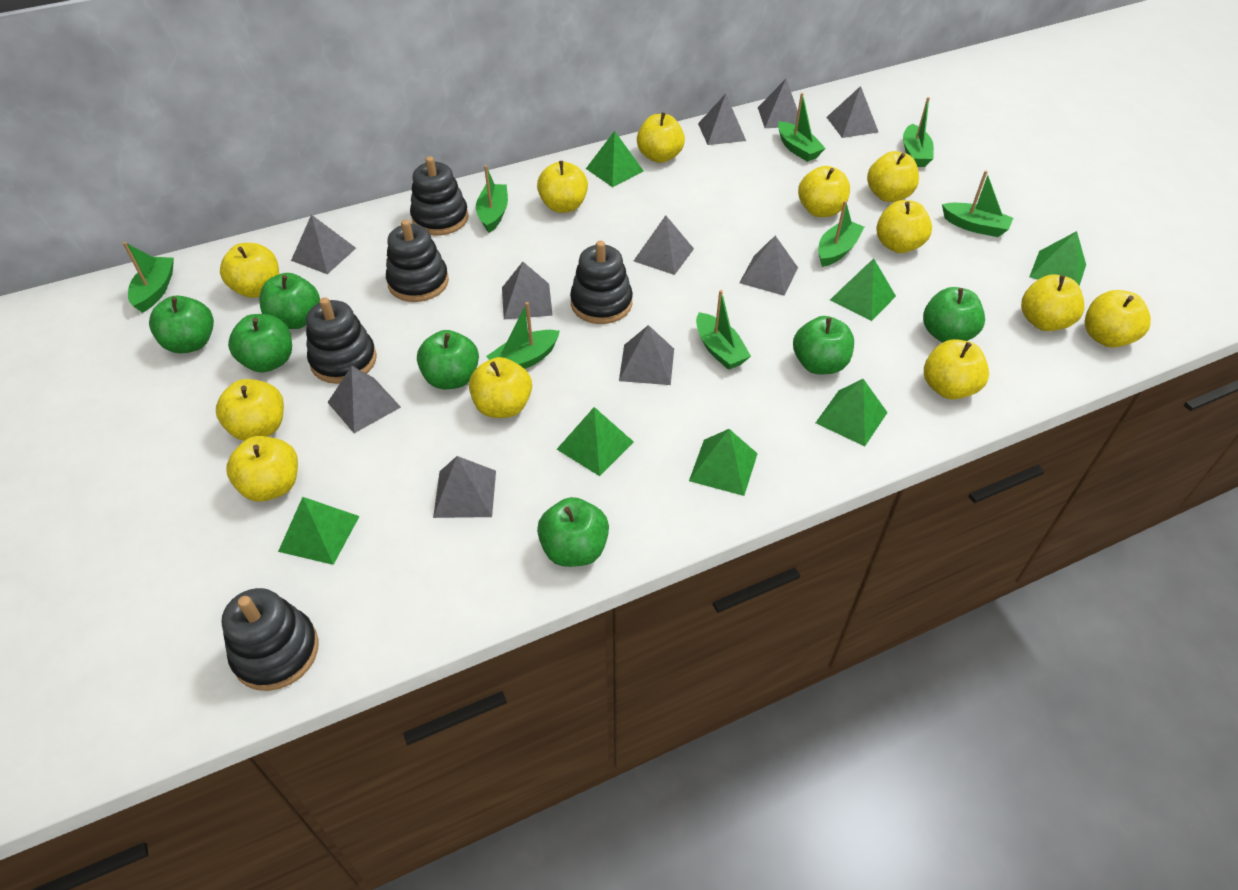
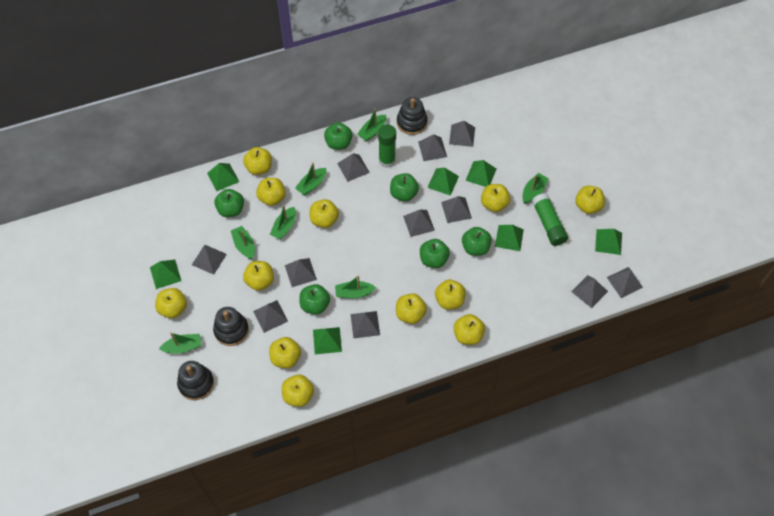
black stacking toy: 5 -> 3
green apple: 7 -> 6
green boat: 8 -> 7
green glue stick: 0 -> 2
grey pyramid: 10 -> 11

